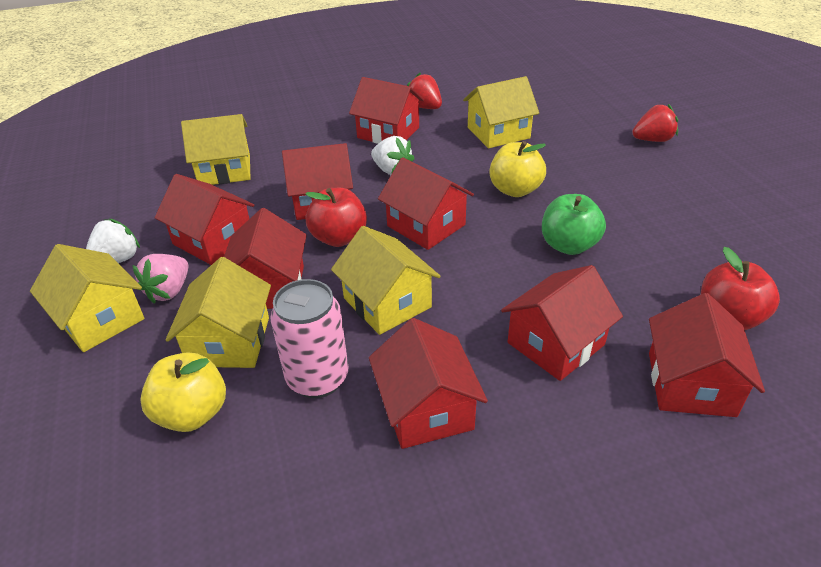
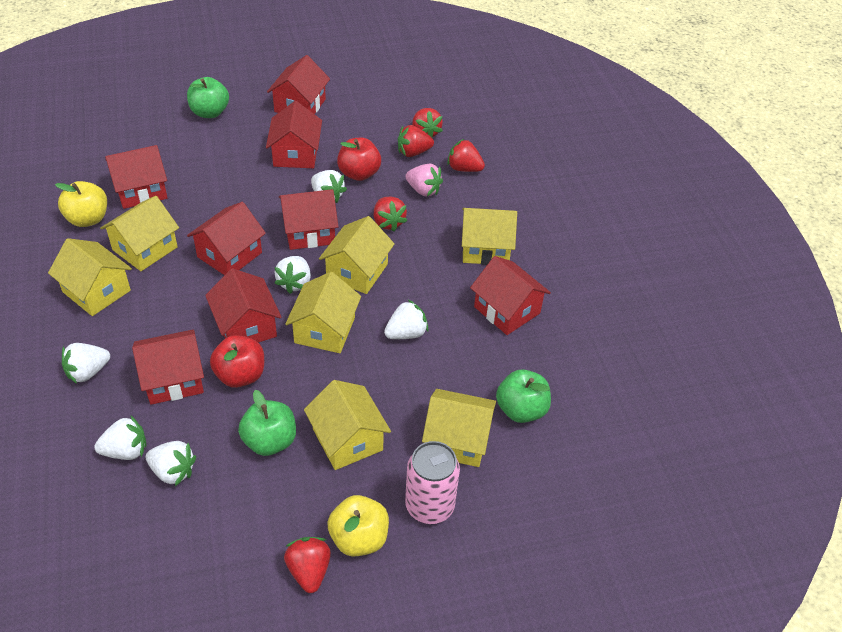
green apple: 1 -> 3
red strawberry: 2 -> 5
white strawberry: 2 -> 6
yellow house: 5 -> 7

